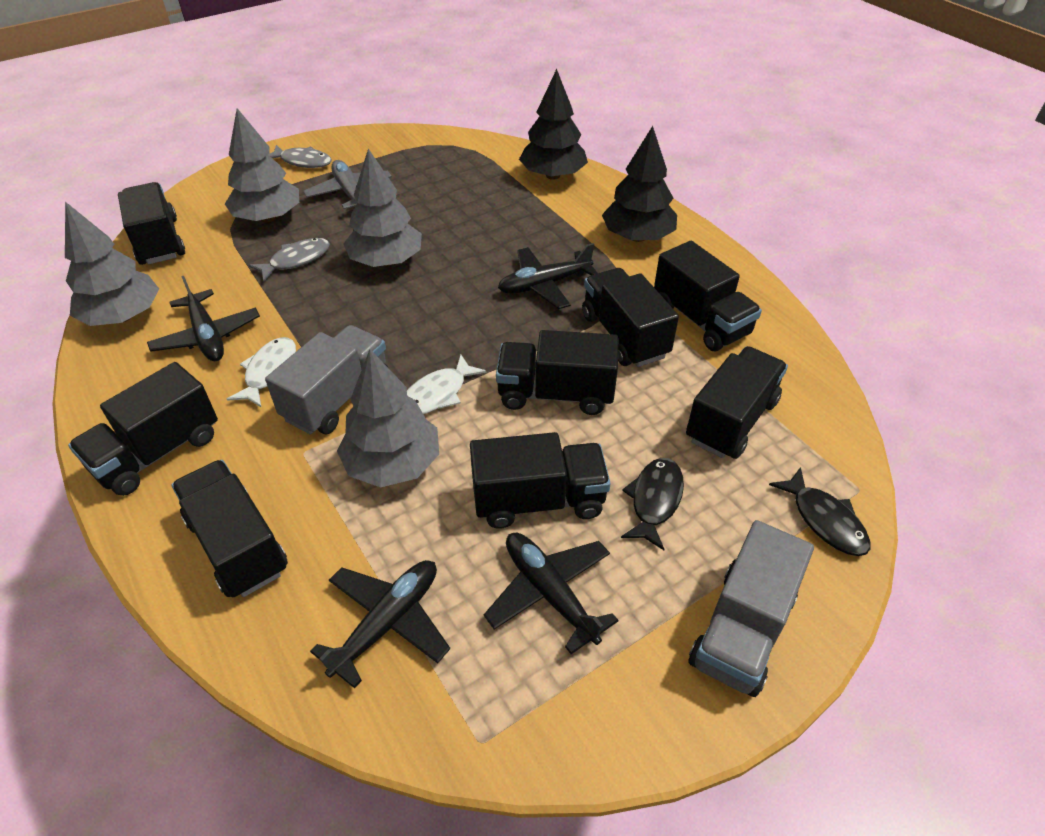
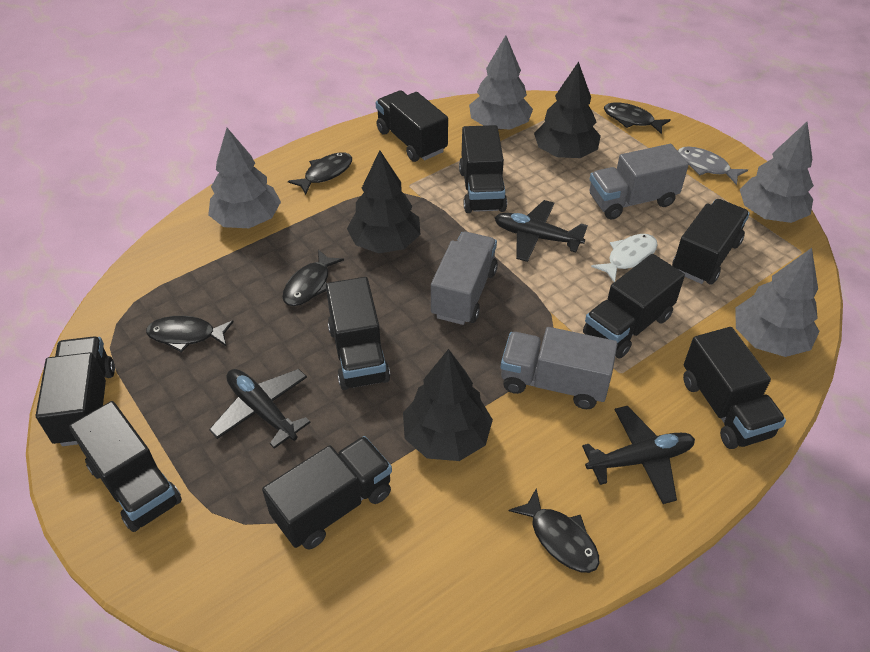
black fish: 2 -> 5
black plane: 4 -> 3
black tree: 2 -> 3
black truck: 8 -> 9
grey fish: 2 -> 1
grey plane: 1 -> 0
grey truck: 2 -> 3
white fish: 2 -> 1

